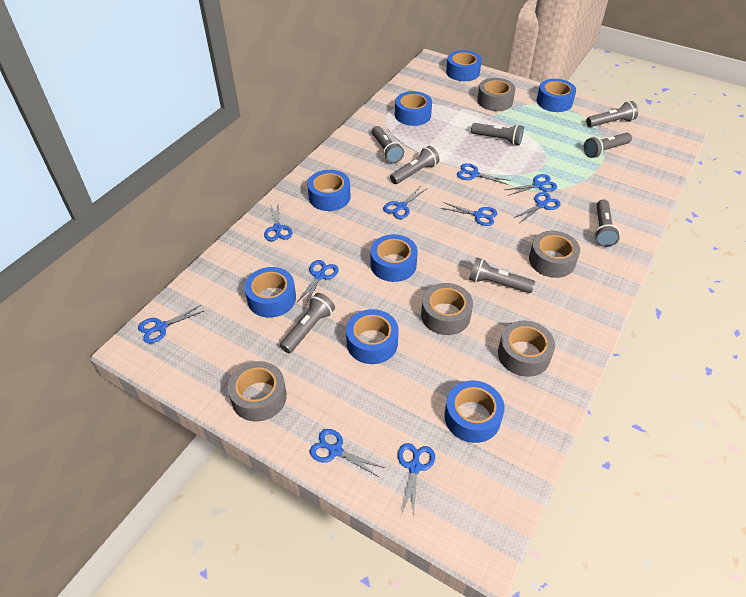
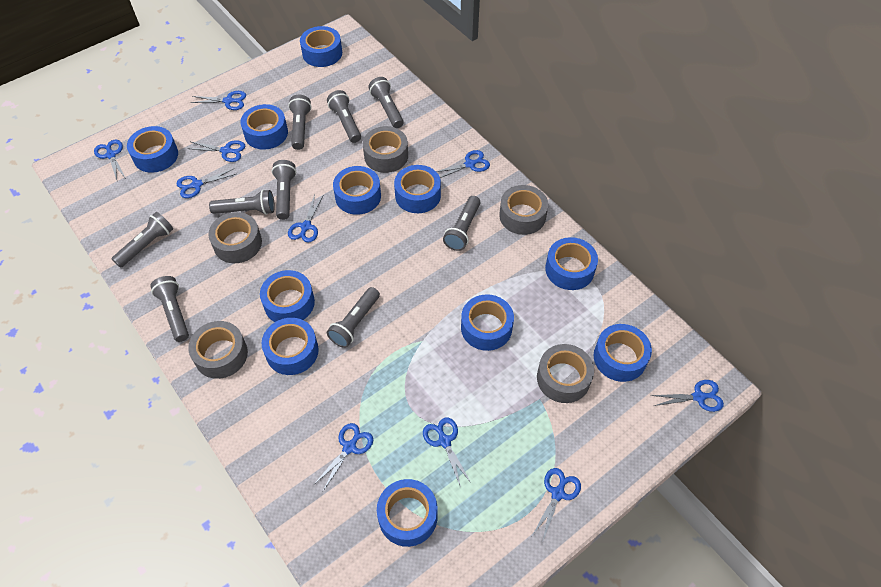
blue tape: 8 -> 11
grey flashlight: 8 -> 9

